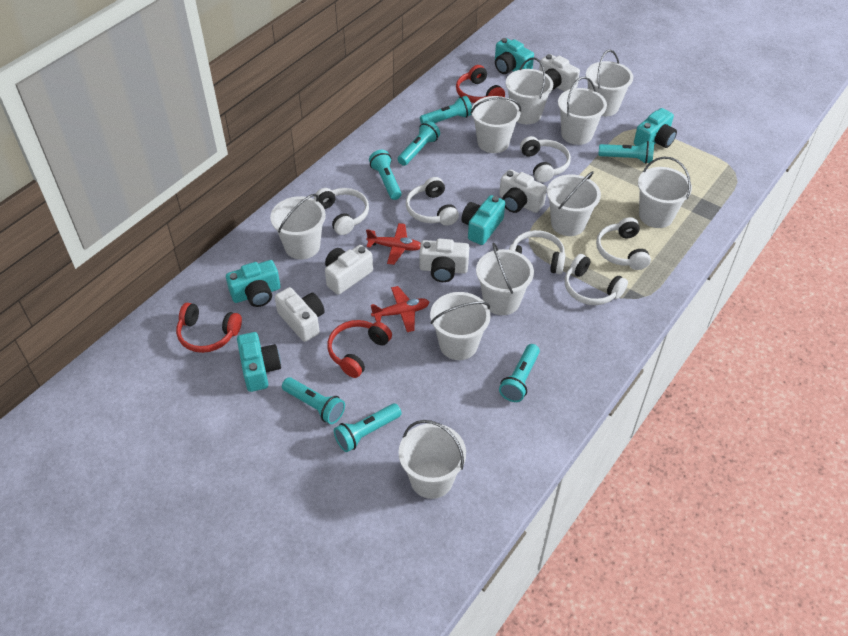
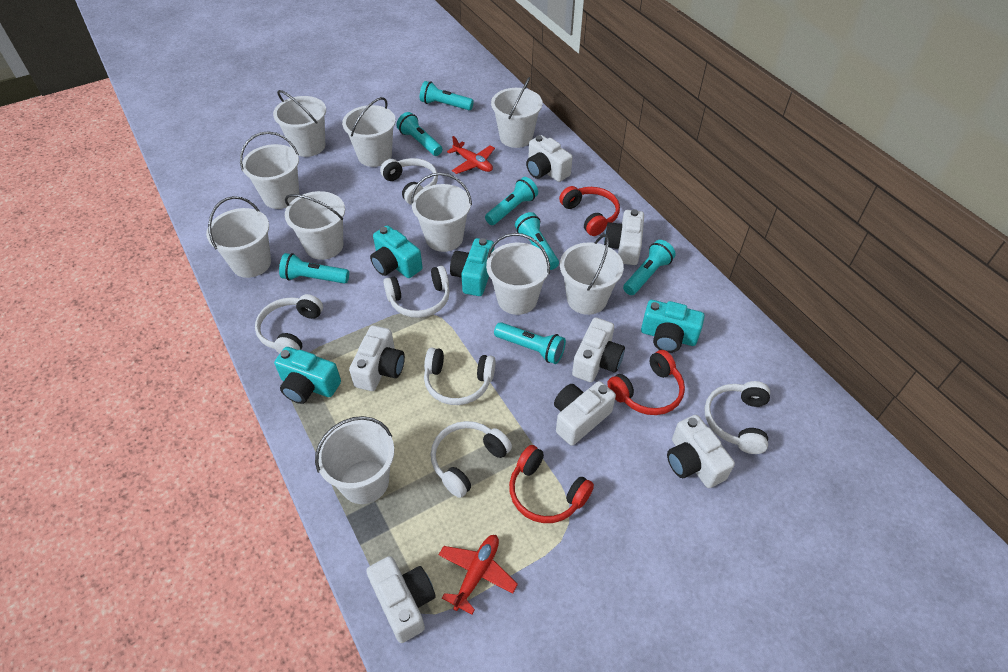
turquoise camera: 5 -> 4
white camera: 5 -> 7

